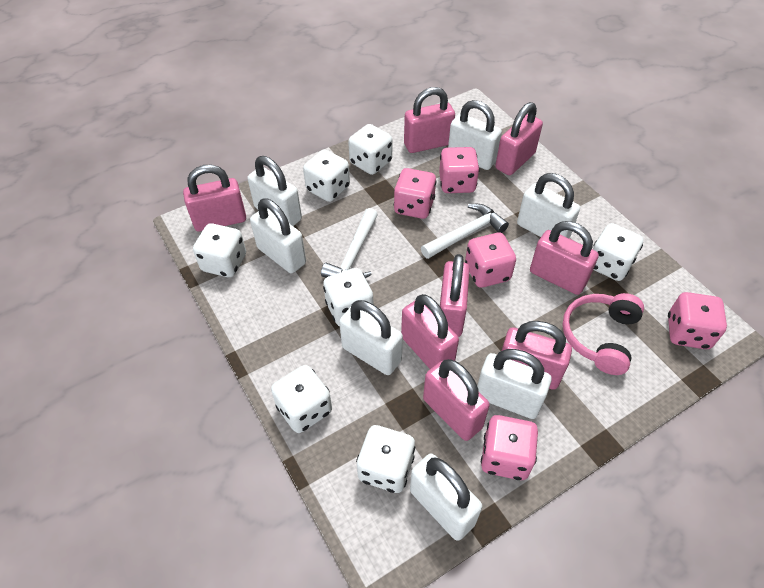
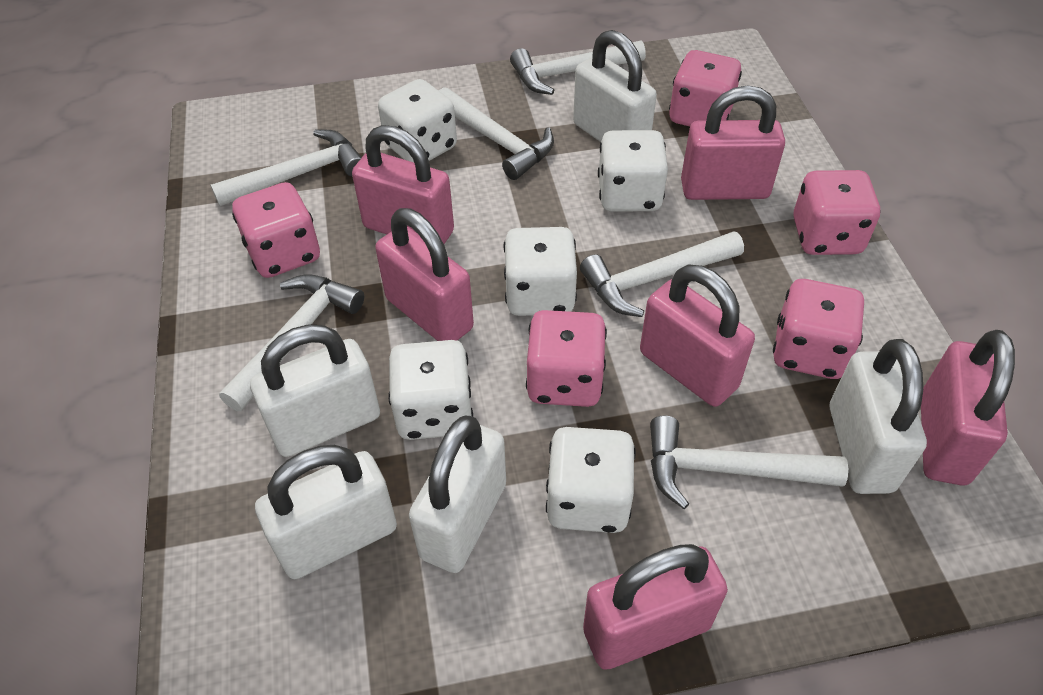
pink headphones: 1 -> 0
pink padlock: 8 -> 6
white dice: 7 -> 5
white hammer: 2 -> 6
white padlock: 7 -> 5

